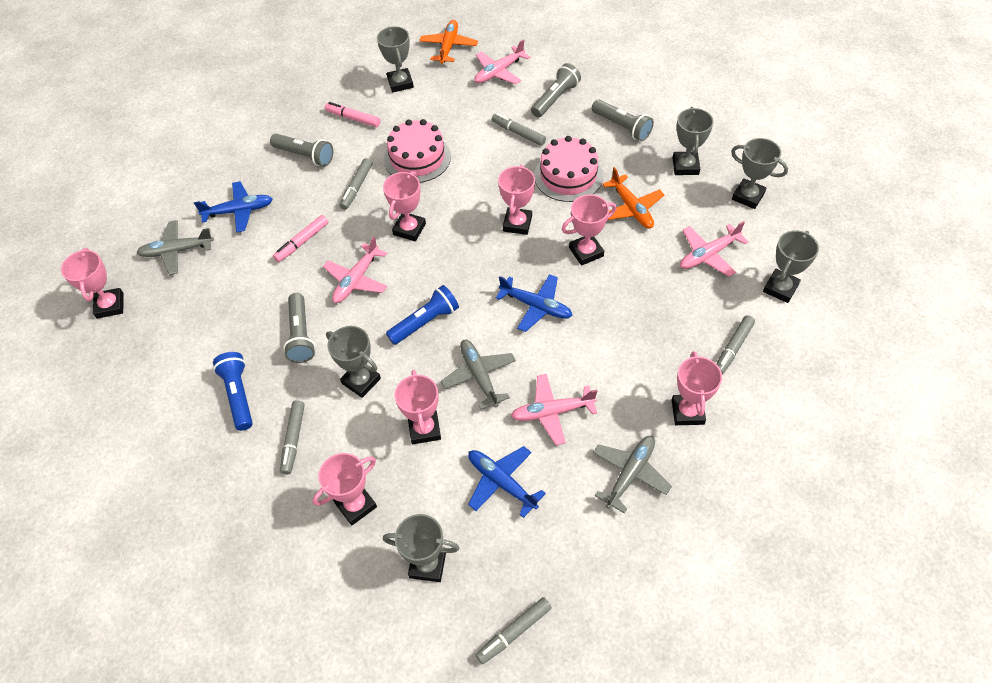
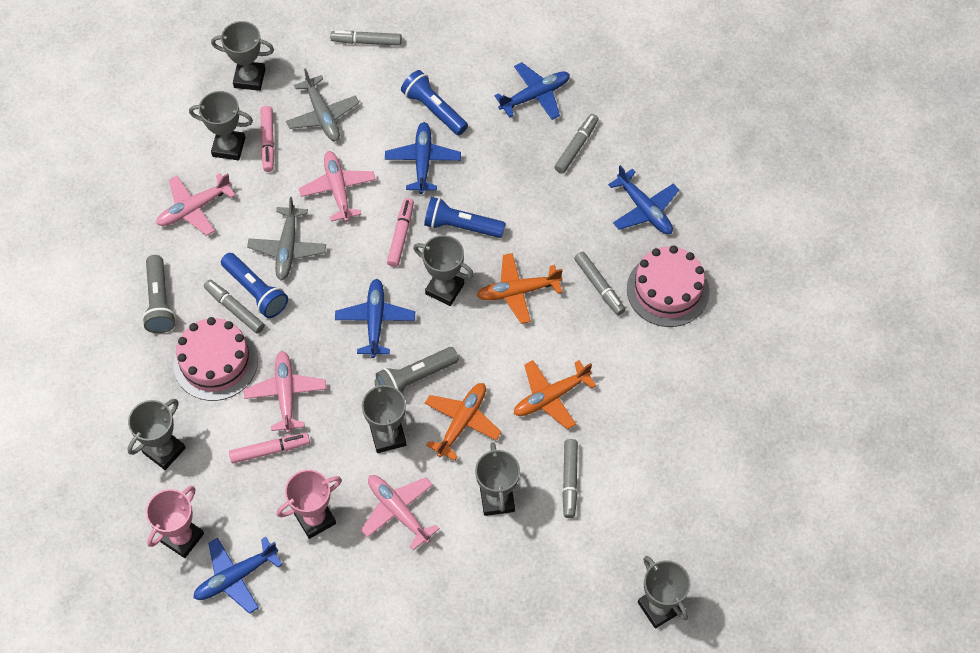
blue flashlight: 2 -> 3
blue plane: 3 -> 5
grey flashlight: 4 -> 2
grey plane: 3 -> 2
grey trophy: 6 -> 7
orange plane: 2 -> 3
pink marker: 2 -> 3
pink trophy: 7 -> 2

